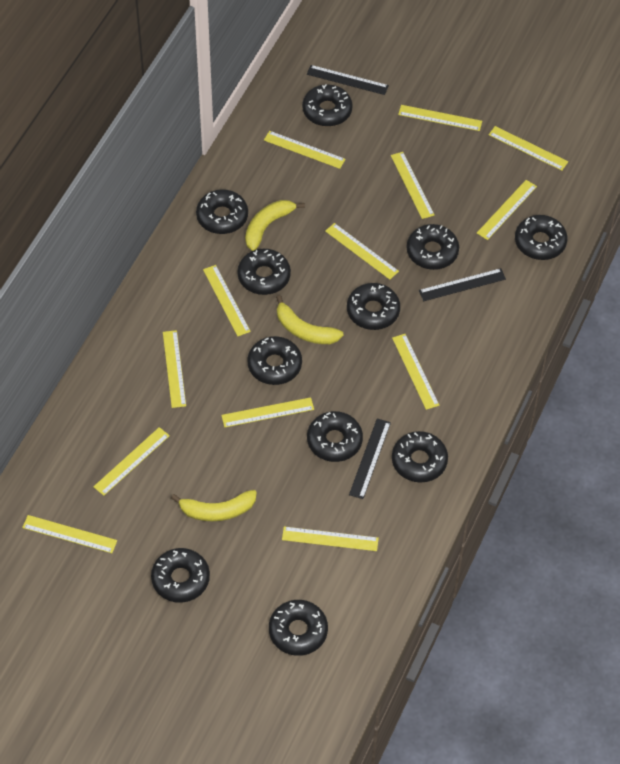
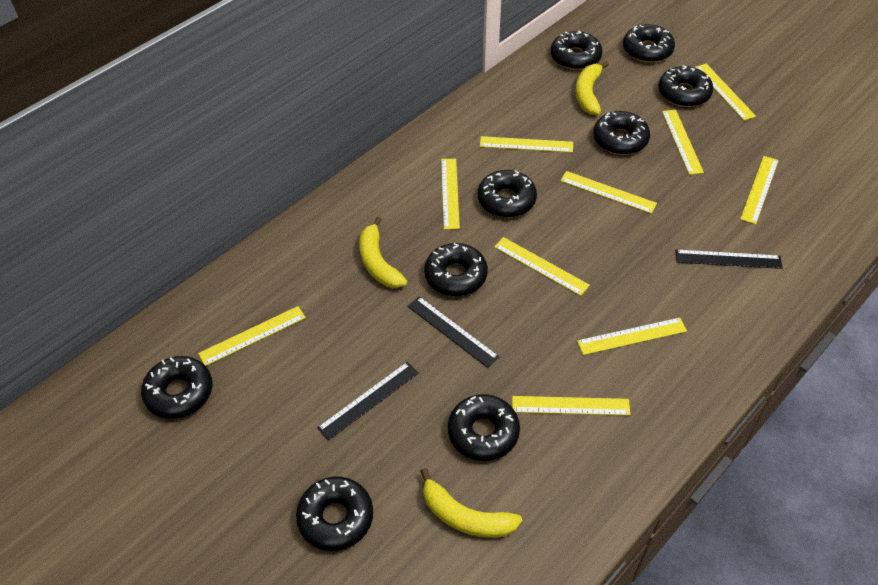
black donut: 11 -> 9
yellow ruler: 13 -> 10

